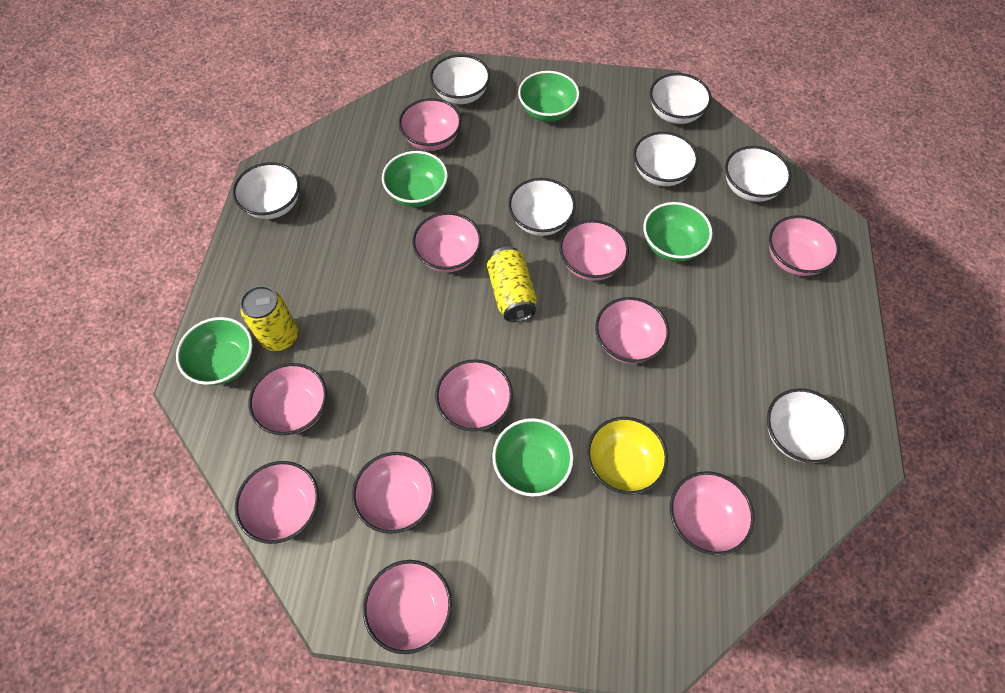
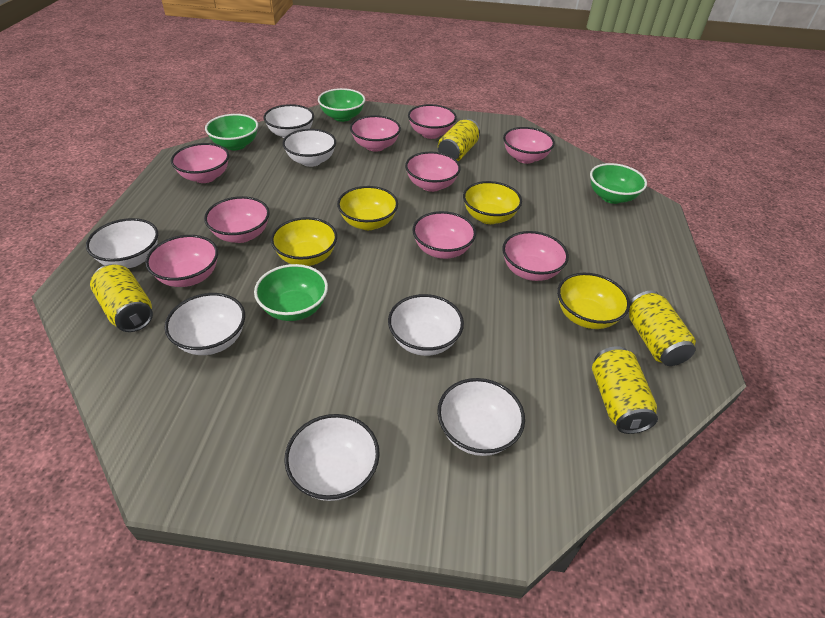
green bowl: 5 -> 4
pink bowl: 11 -> 9
yellow bowl: 1 -> 4
yellow can: 2 -> 4

